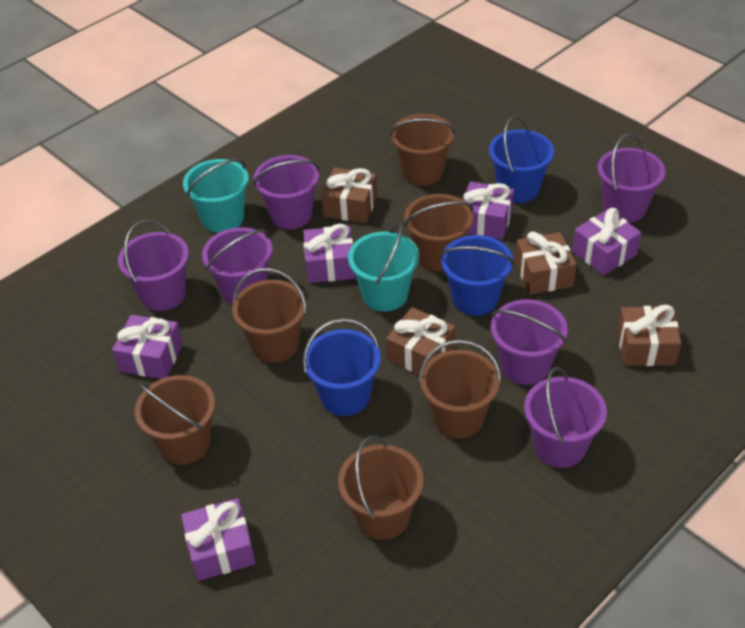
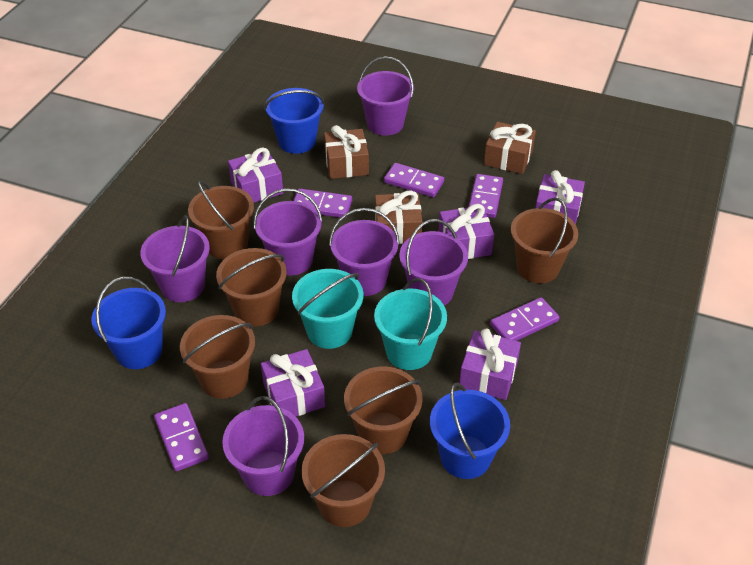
brown gift: 4 -> 3
purple domino: 0 -> 5

